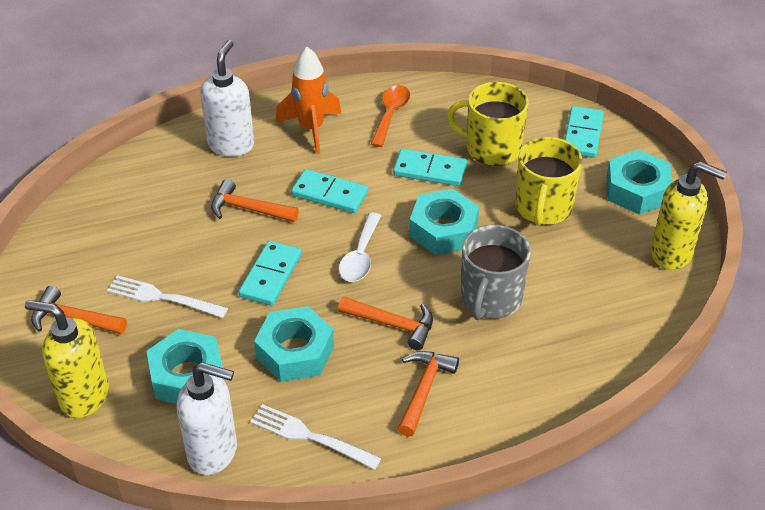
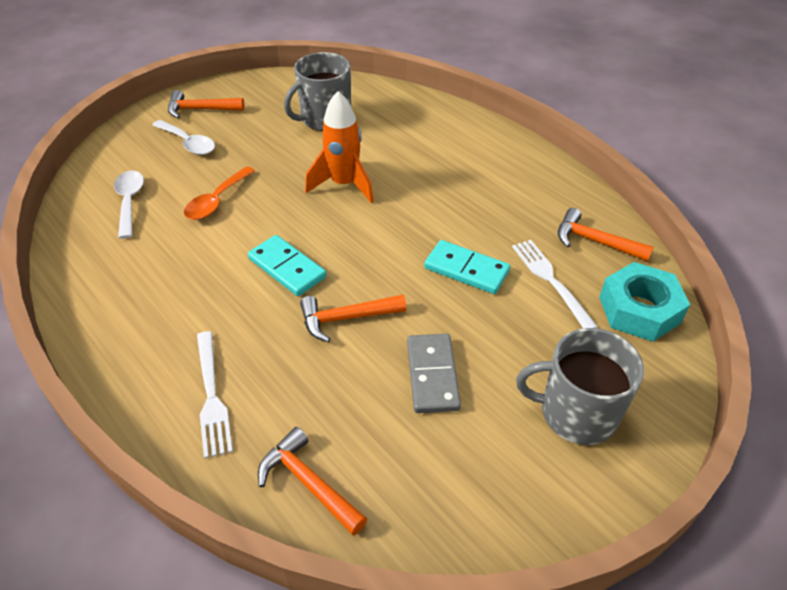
grey domino: 0 -> 1
grey mug: 1 -> 2
turquoise domino: 4 -> 2
turquoise nut: 4 -> 1
white soap dispenser: 2 -> 0
white spoon: 1 -> 2
yellow mug: 2 -> 0
yellow soap dispenser: 2 -> 0

